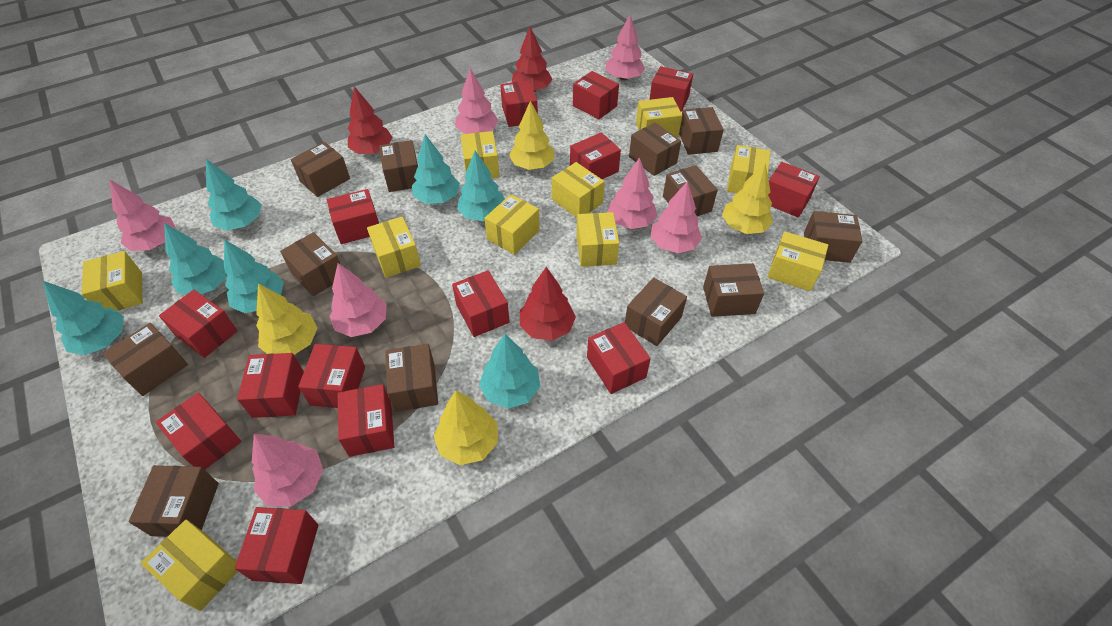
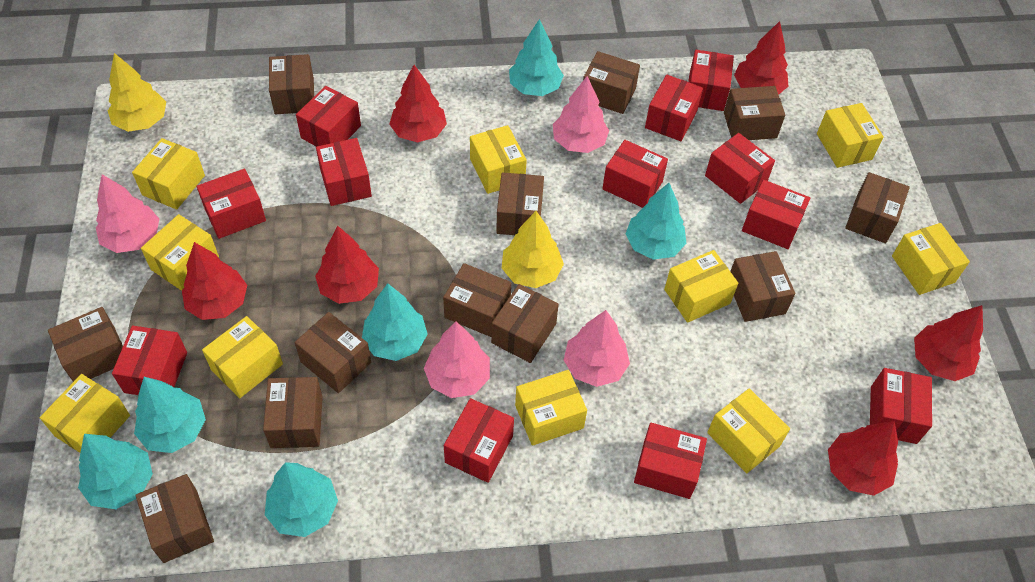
pink tree: 7 -> 4
red box: 14 -> 12
red tree: 3 -> 6
turquoise tree: 7 -> 6
yellow tree: 4 -> 2

